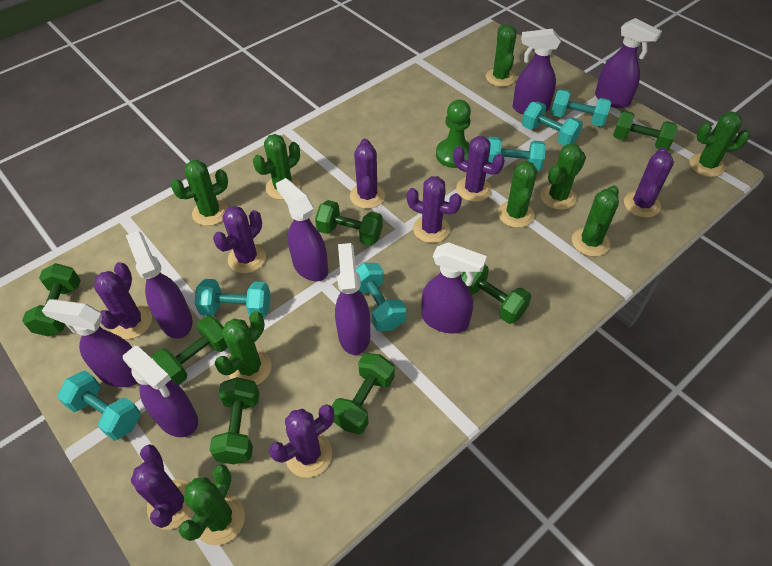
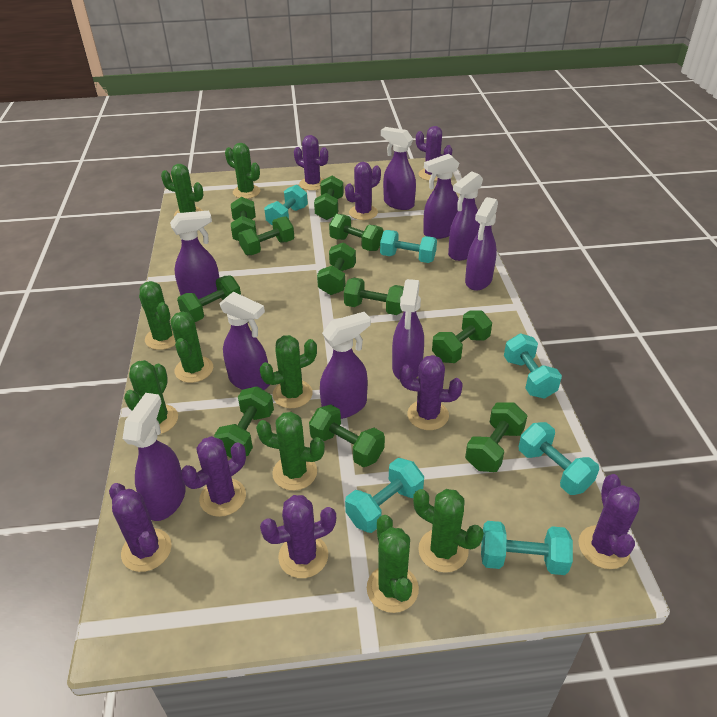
green dumbbell: 7 -> 11
green pawn: 1 -> 0
purple spray bottle: 8 -> 9

